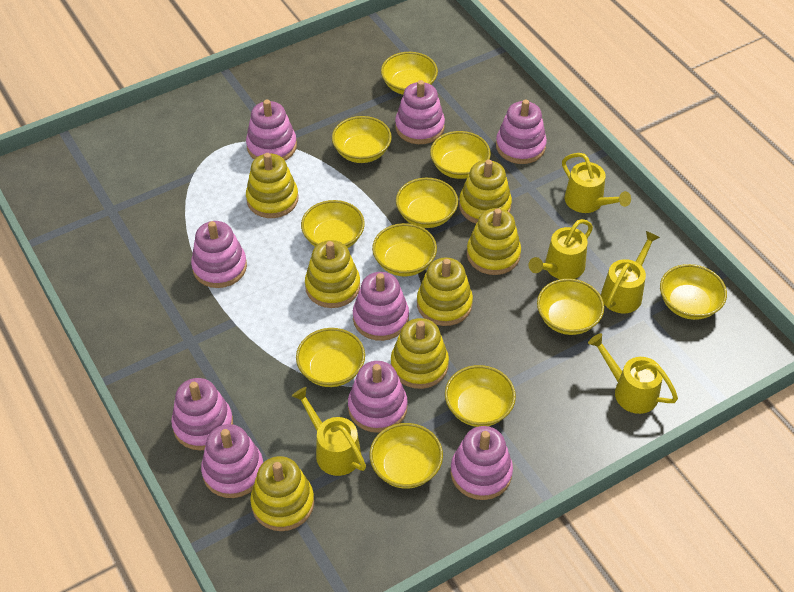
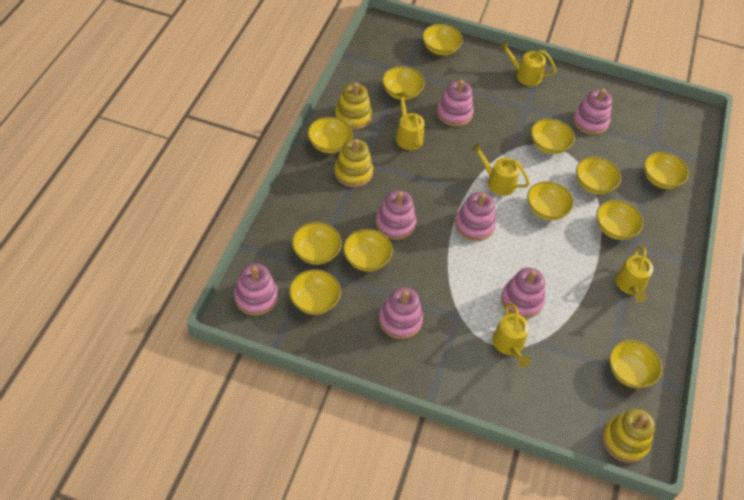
pink stacking toy: 9 -> 7
yellow bowl: 11 -> 12
yellow stacking toy: 7 -> 3

